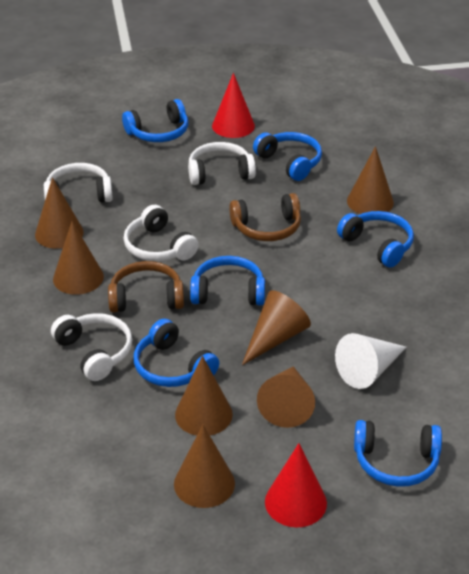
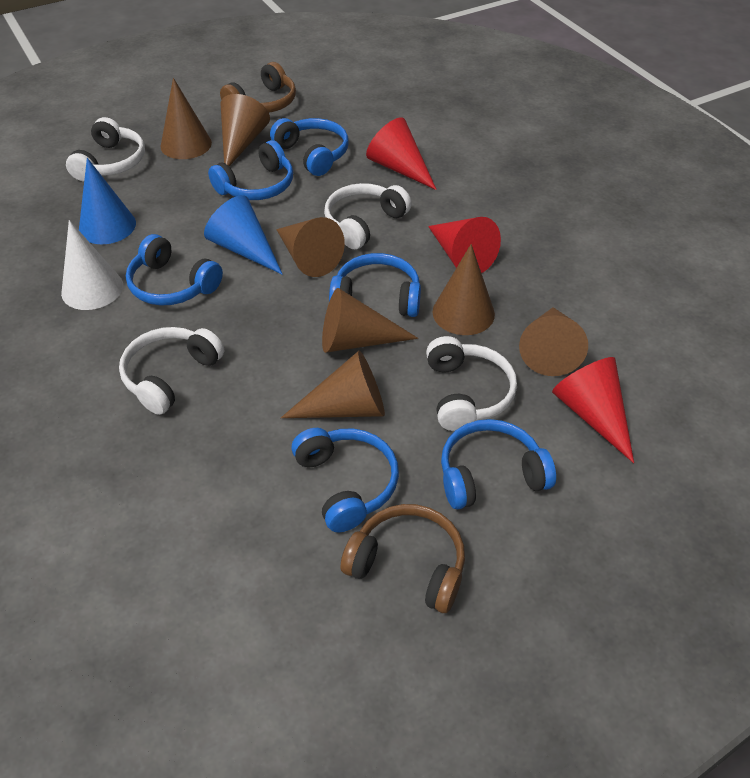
blue cone: 0 -> 2
red cone: 2 -> 3

